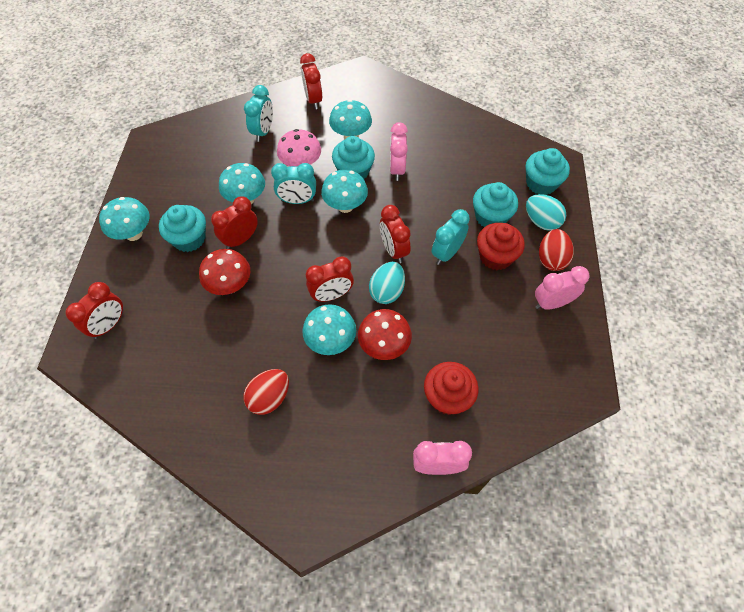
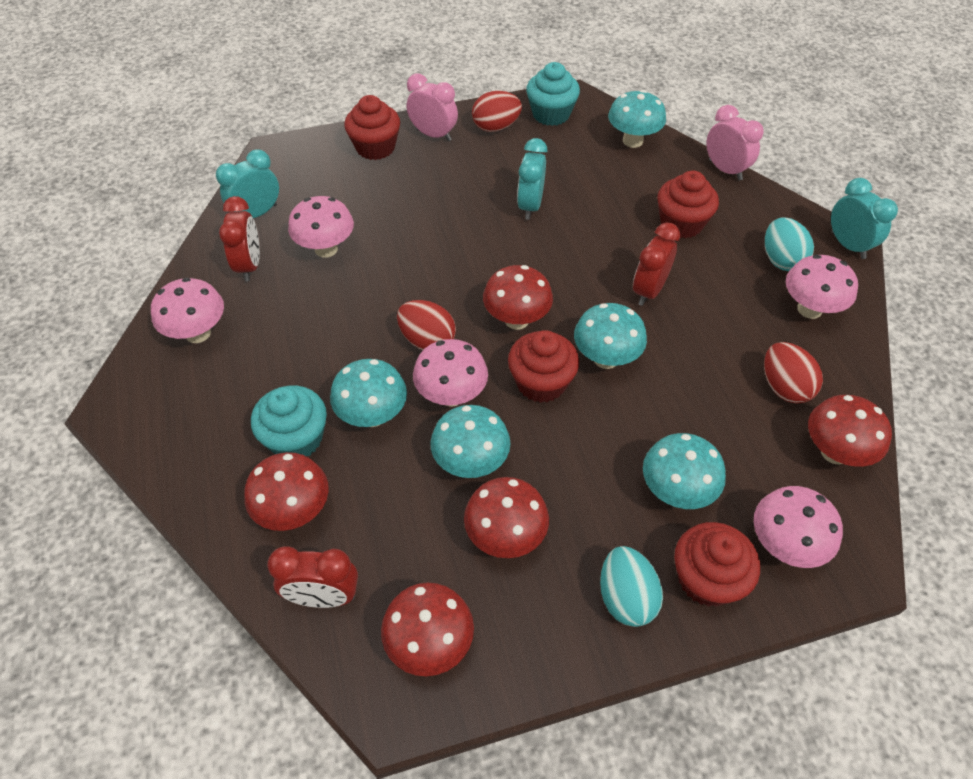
pink clock: 3 -> 2
pink mushroom: 1 -> 5
red clock: 5 -> 3
red cupcake: 2 -> 4
red egg: 2 -> 3
red mushroom: 2 -> 5
turquoise cupcake: 4 -> 2

